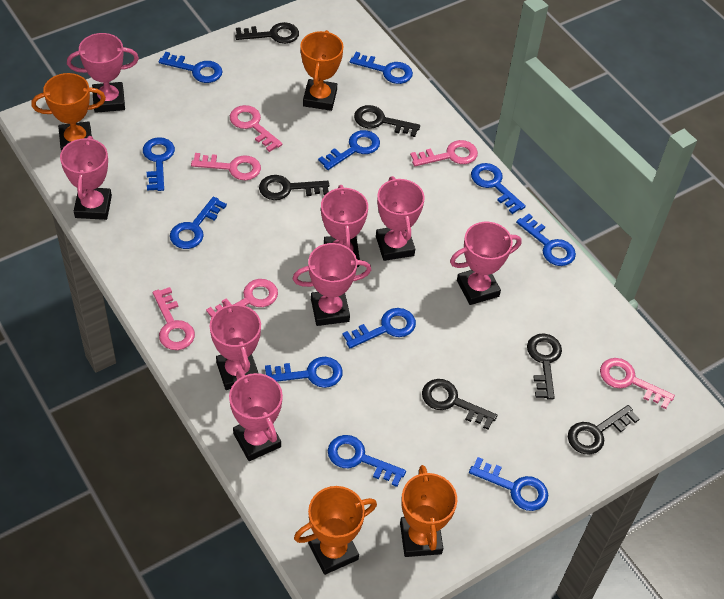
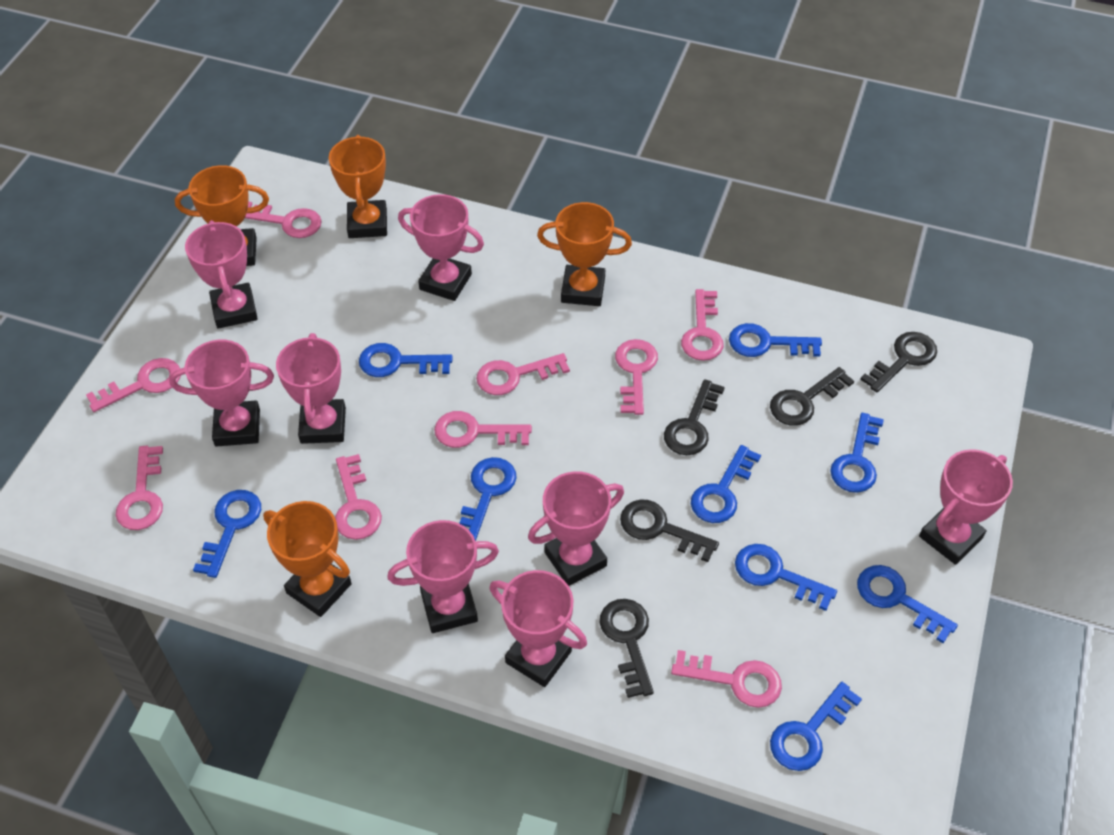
black key: 6 -> 5
blue key: 11 -> 9
pink key: 6 -> 9

